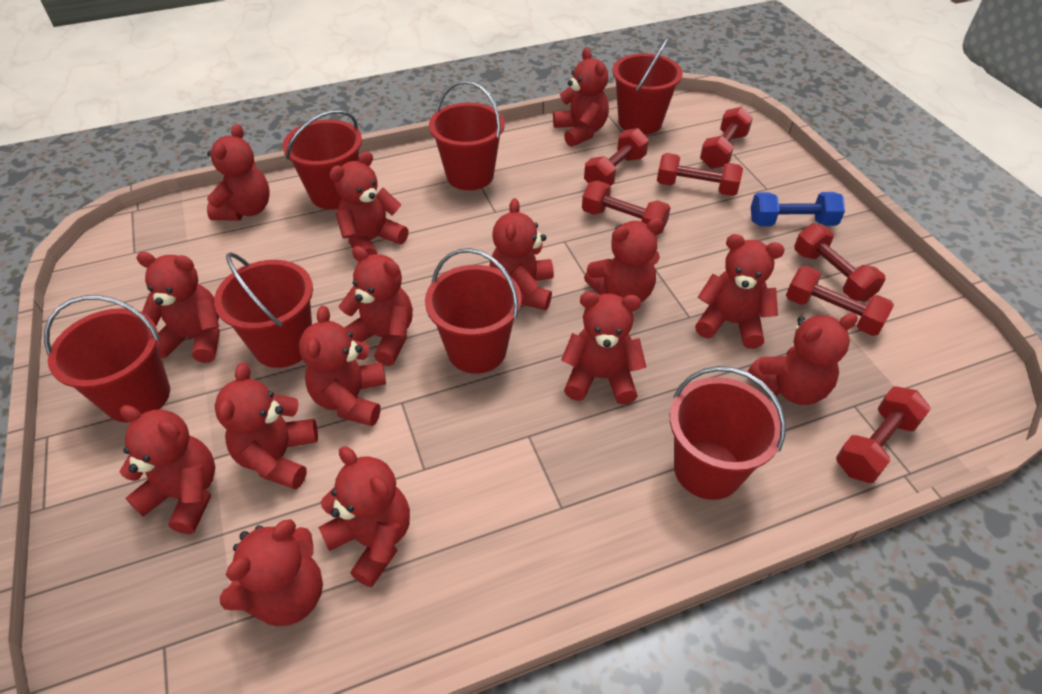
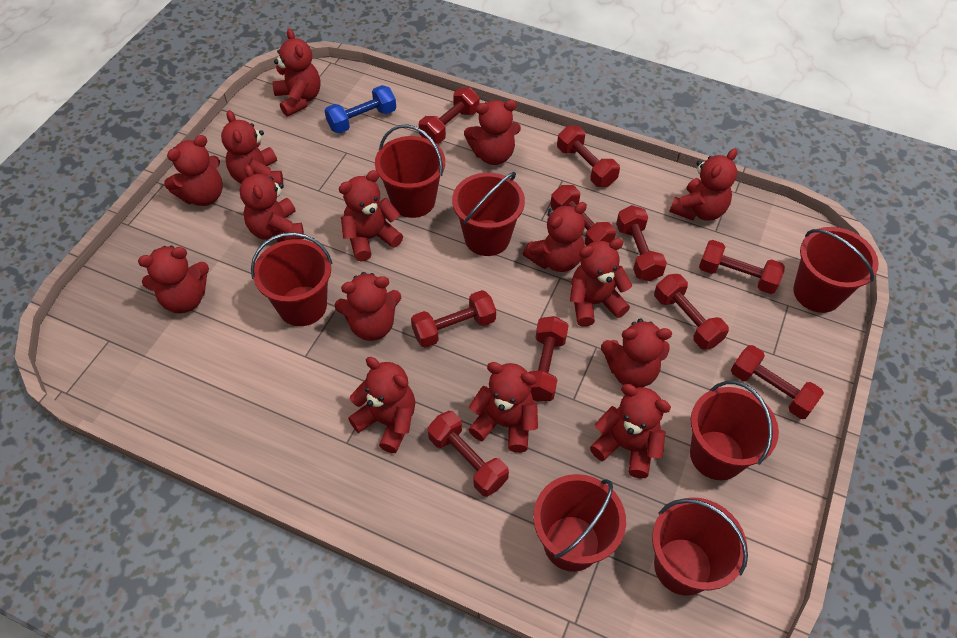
red dumbbell: 7 -> 10

